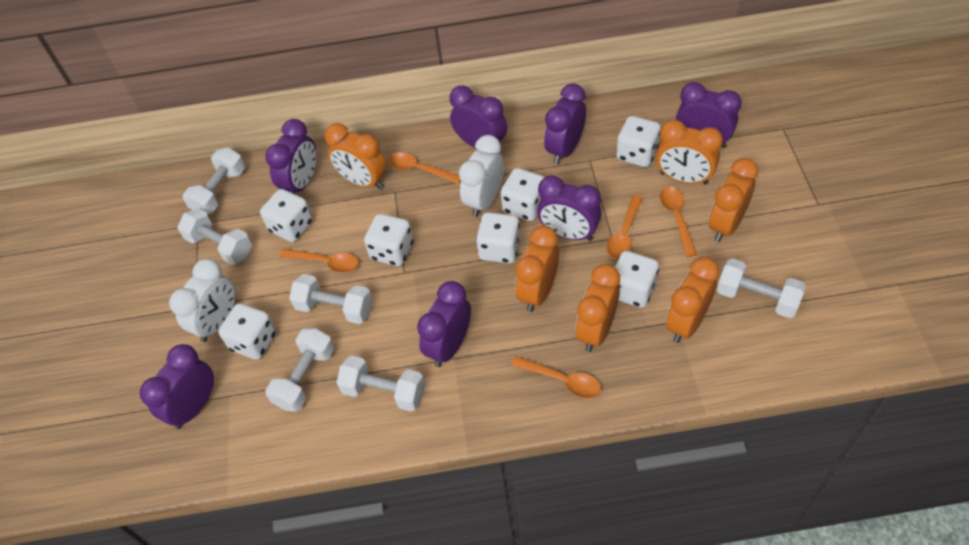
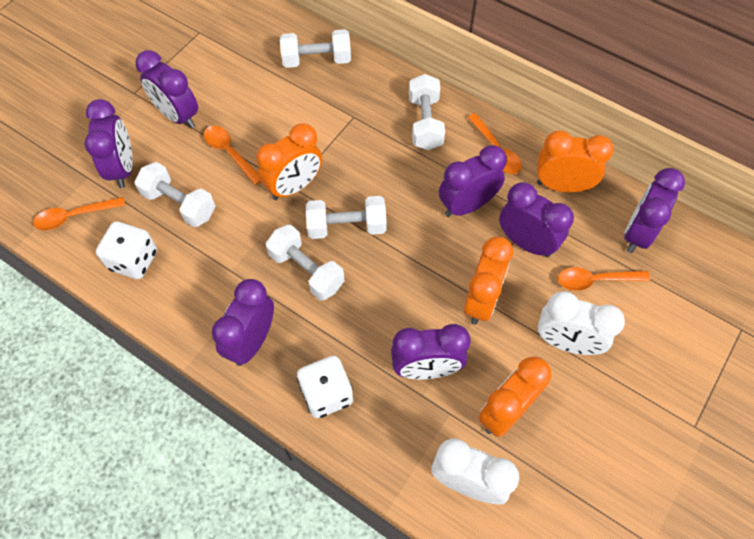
orange clock: 6 -> 4
orange spoon: 5 -> 4
white dice: 7 -> 2
white dumbbell: 6 -> 5

